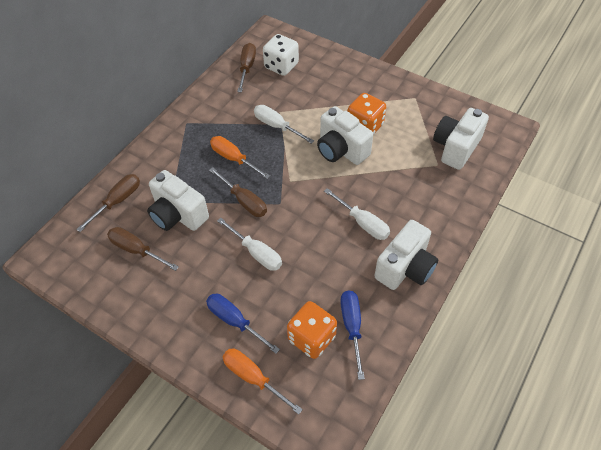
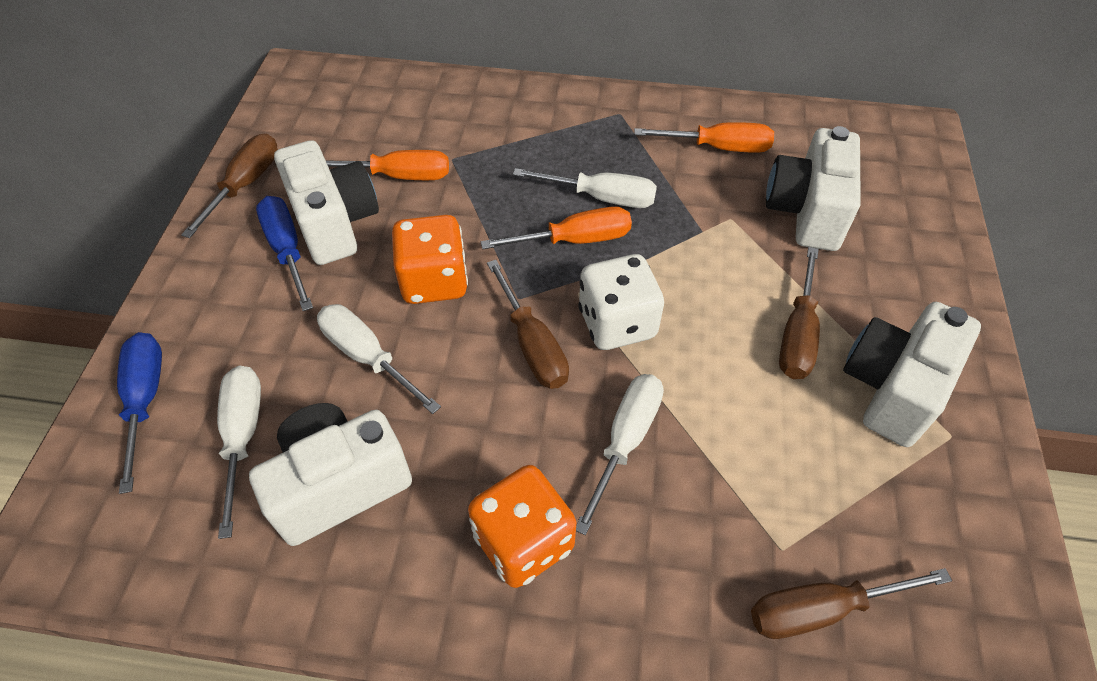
orange screwdriver: 2 -> 3
white screwdriver: 3 -> 4

